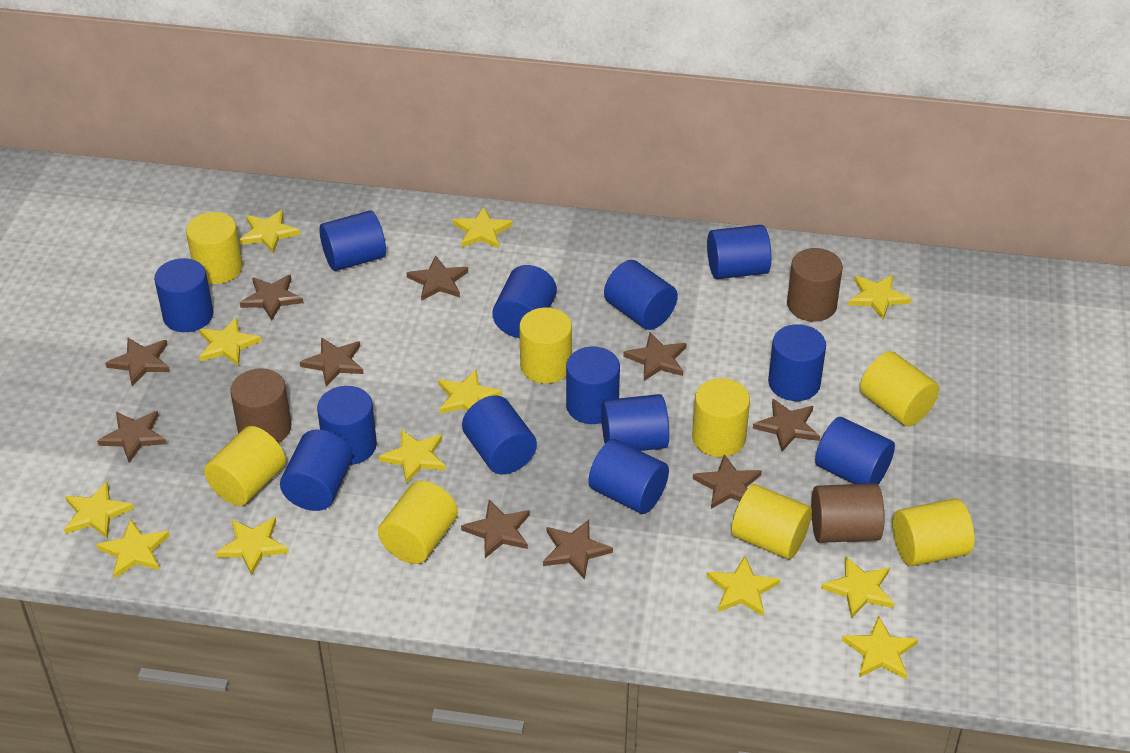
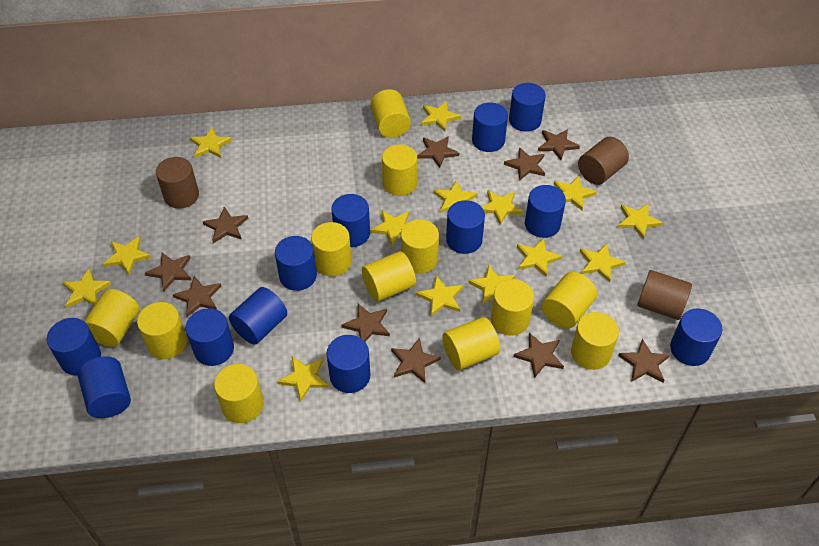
blue cylinder: 13 -> 12
yellow cylinder: 8 -> 12
yellow star: 12 -> 14

